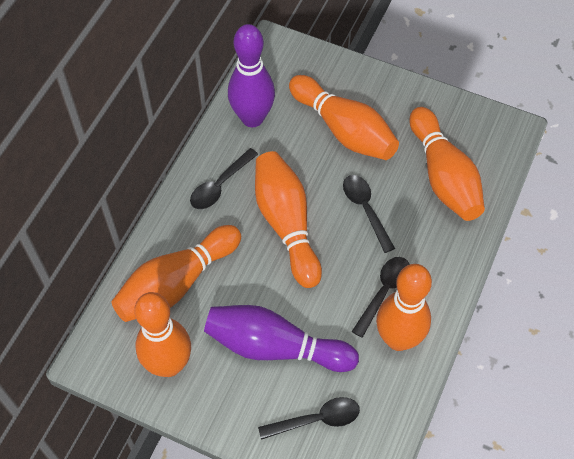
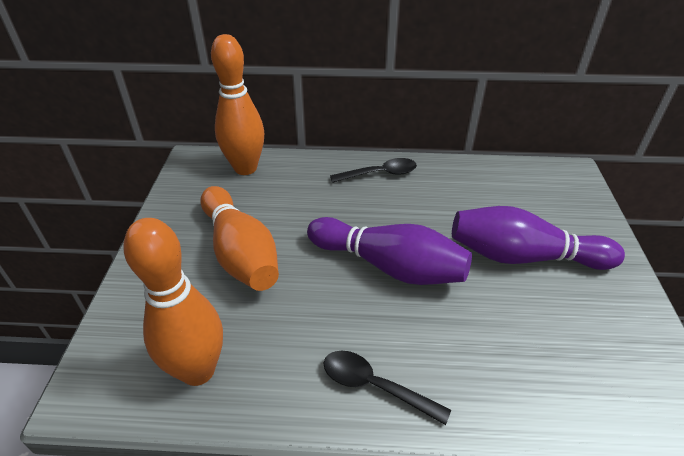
black spoon: 4 -> 2
orange bowling pin: 6 -> 3

